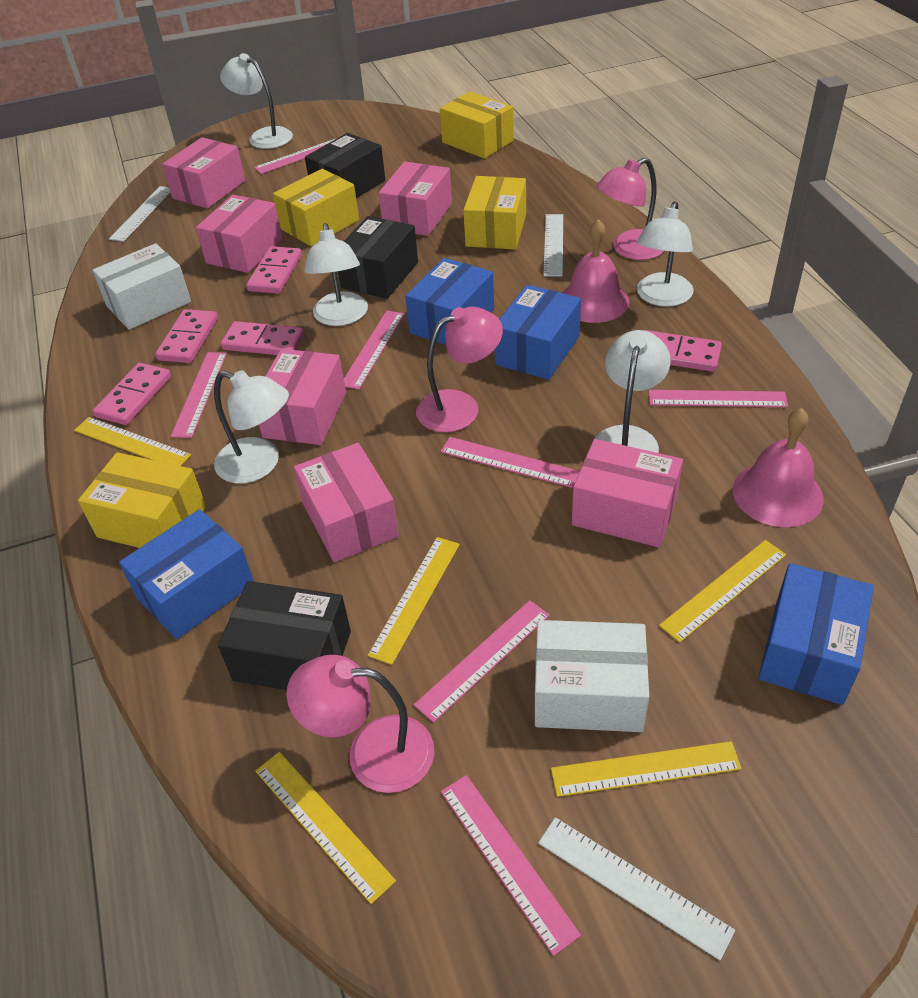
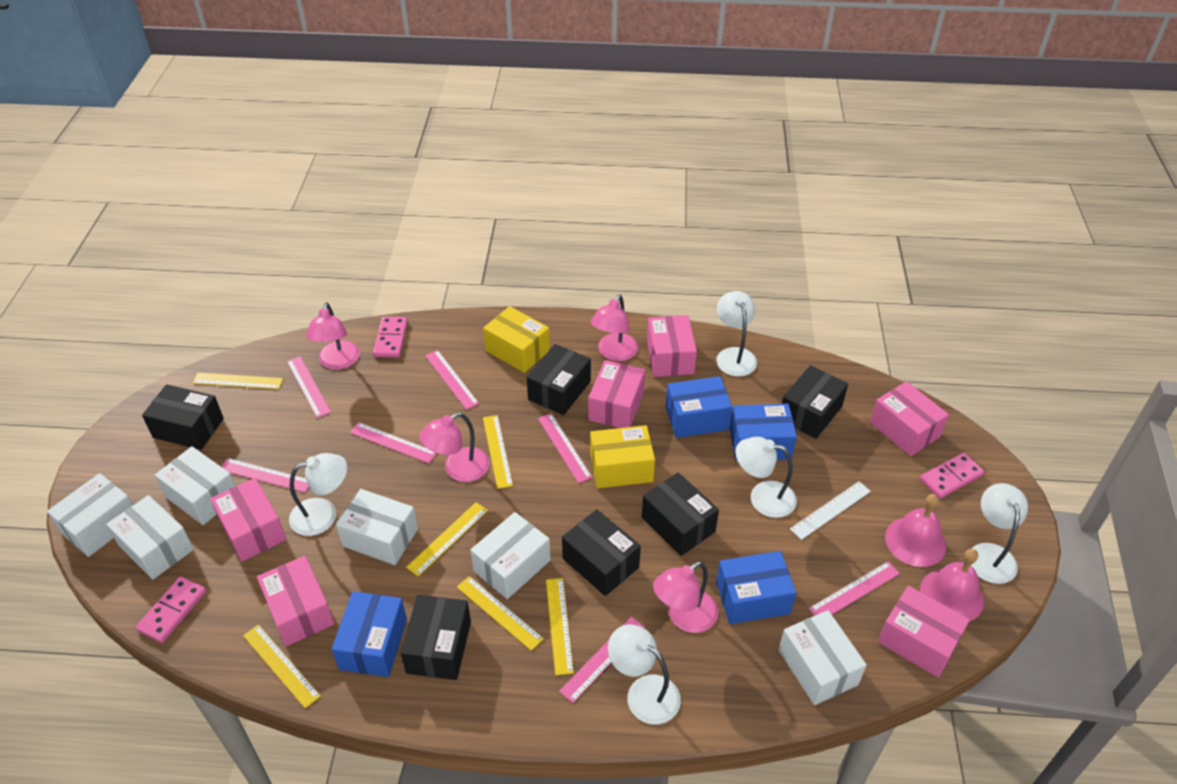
black box: 3 -> 6
pink domino: 5 -> 3
pink lamp: 3 -> 4
white box: 2 -> 6
white ruler: 3 -> 1
yellow box: 4 -> 2
yellow ruler: 5 -> 6

